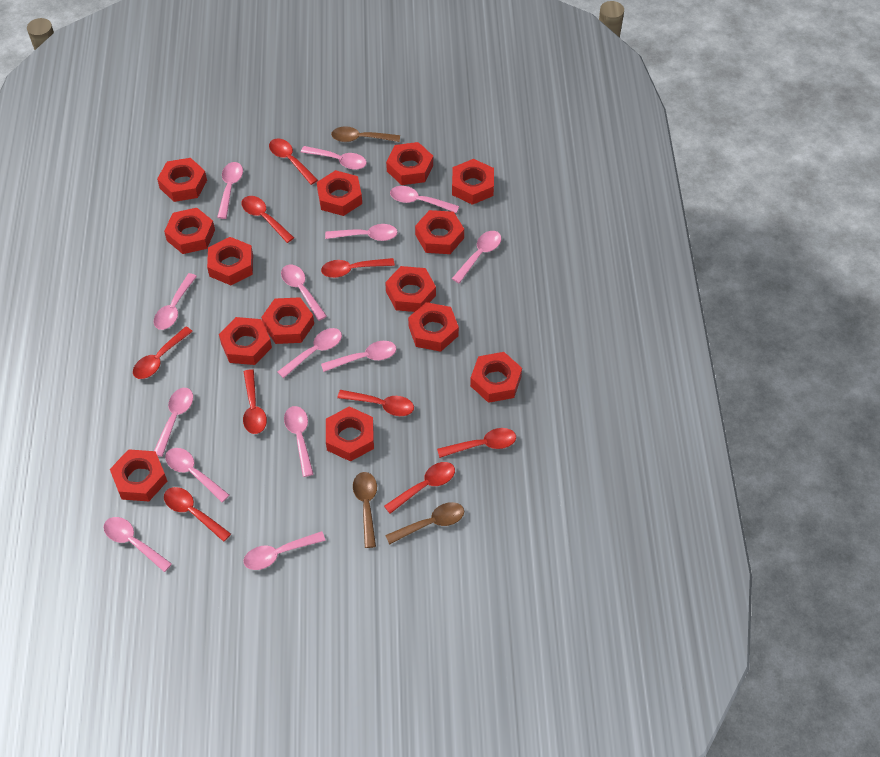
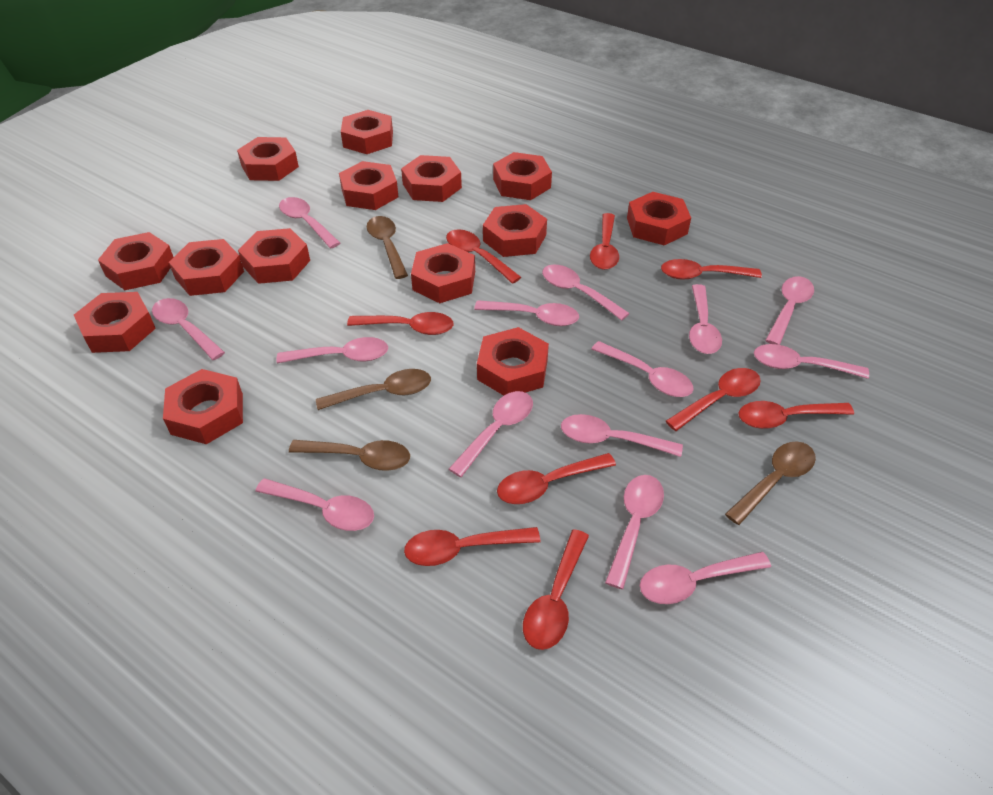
brown spoon: 3 -> 4

